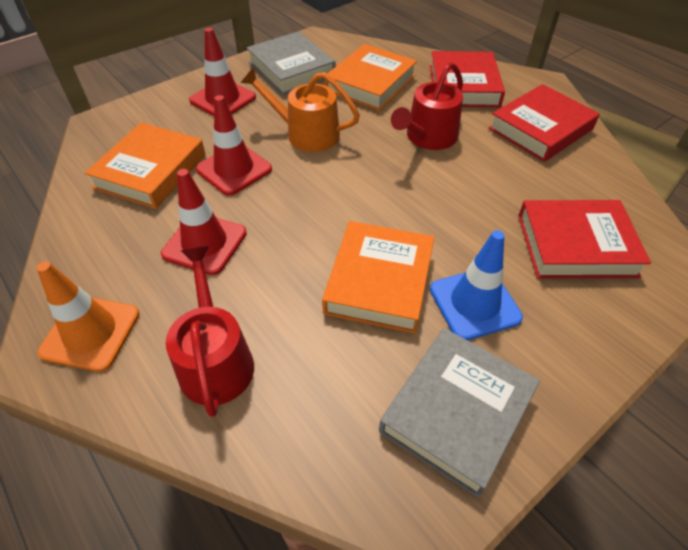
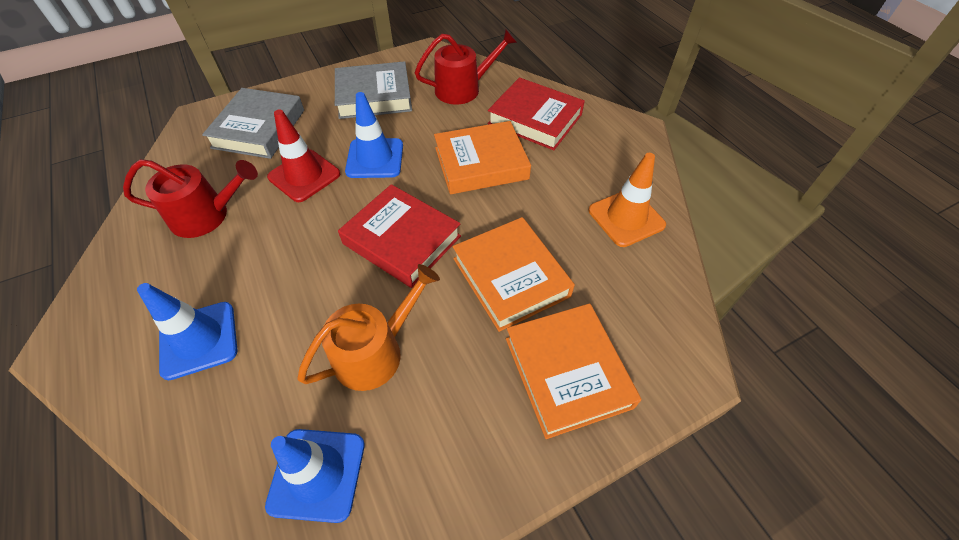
blue traffic cone: 1 -> 3
red book: 3 -> 2
red traffic cone: 3 -> 1

